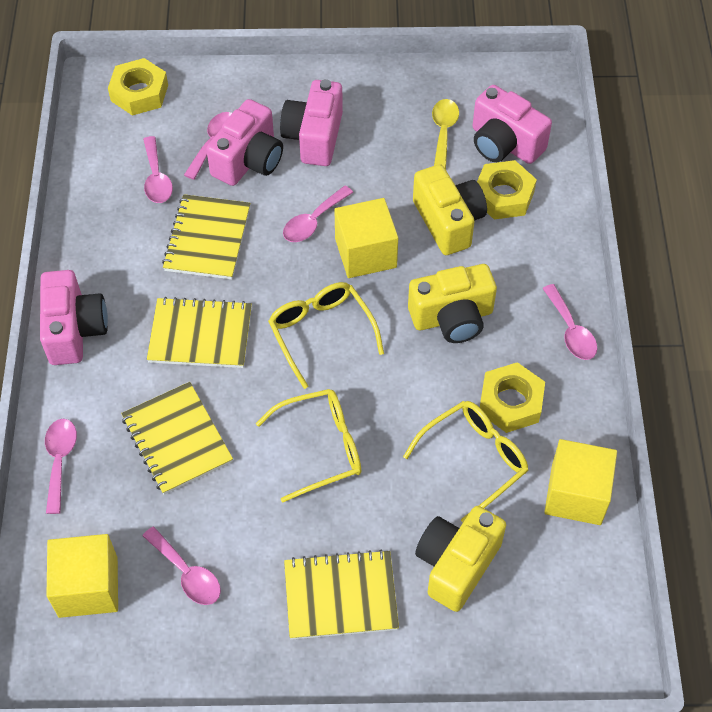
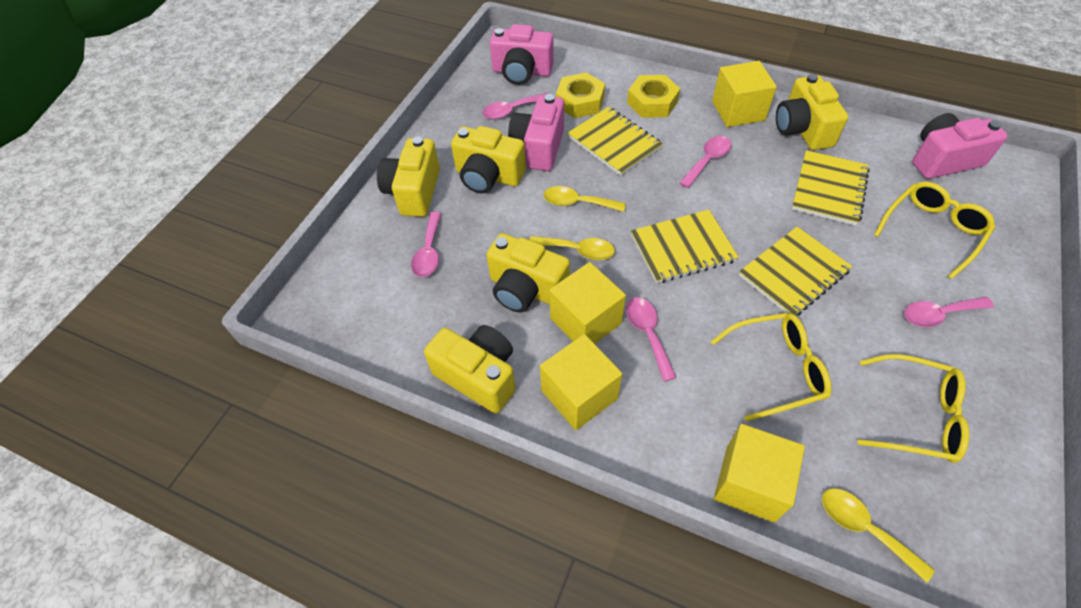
pink camera: 4 -> 3
pink spoon: 6 -> 5
yellow camera: 3 -> 5
yellow cube: 3 -> 4
yellow nut: 3 -> 2
yellow spoon: 1 -> 3

